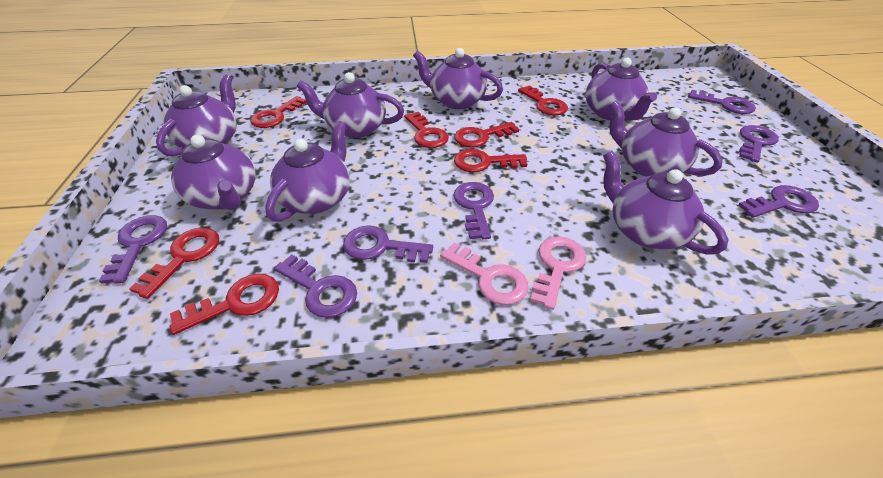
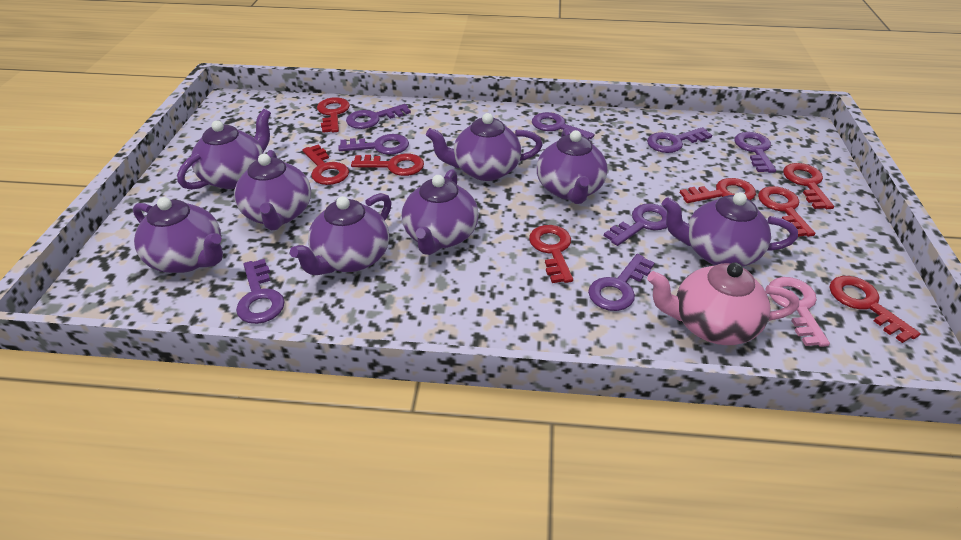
pink key: 2 -> 1
pink teapot: 0 -> 1
purple key: 7 -> 8
red key: 7 -> 8

